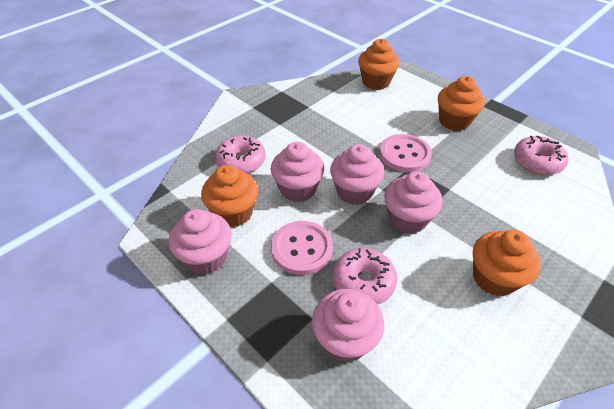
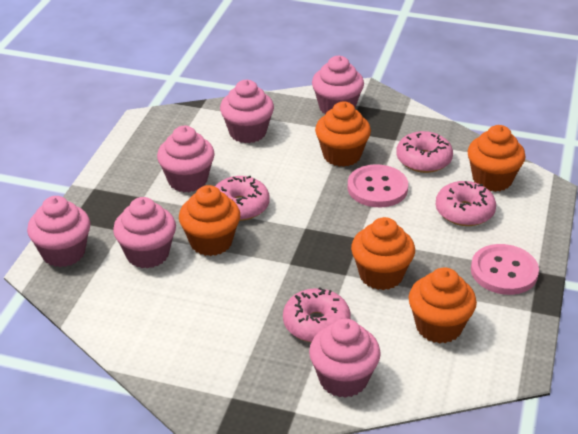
orange cupcake: 4 -> 5
pink cupcake: 5 -> 6
pink donut: 3 -> 4

